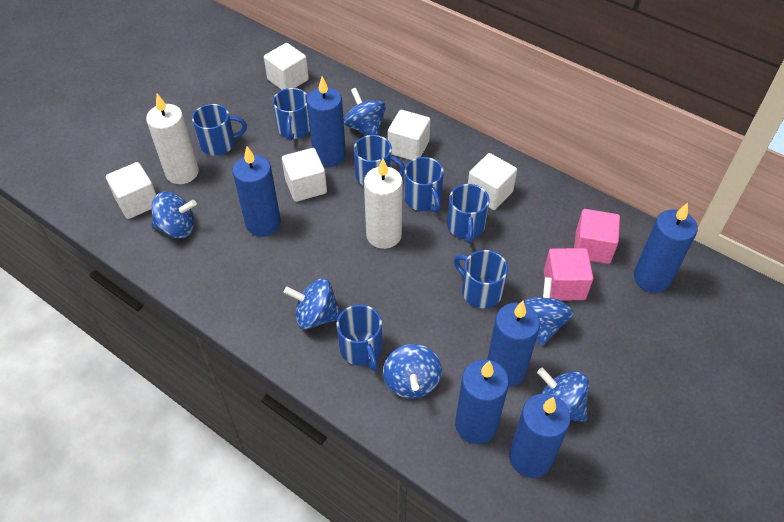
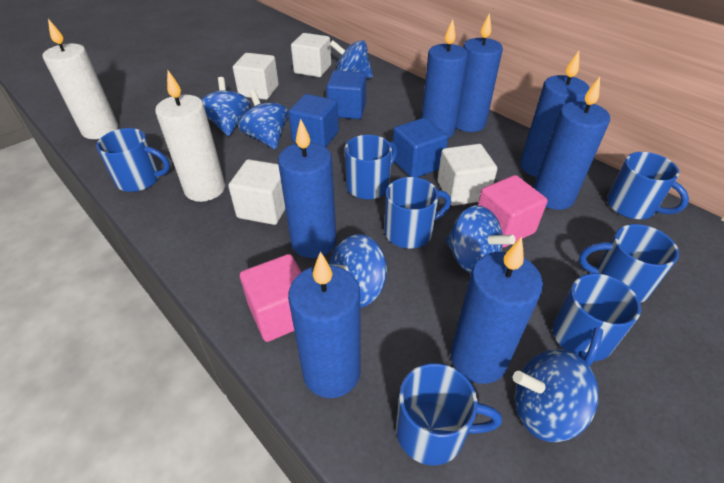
blue candle: 6 -> 7
blue cube: 0 -> 3
white cube: 5 -> 4

